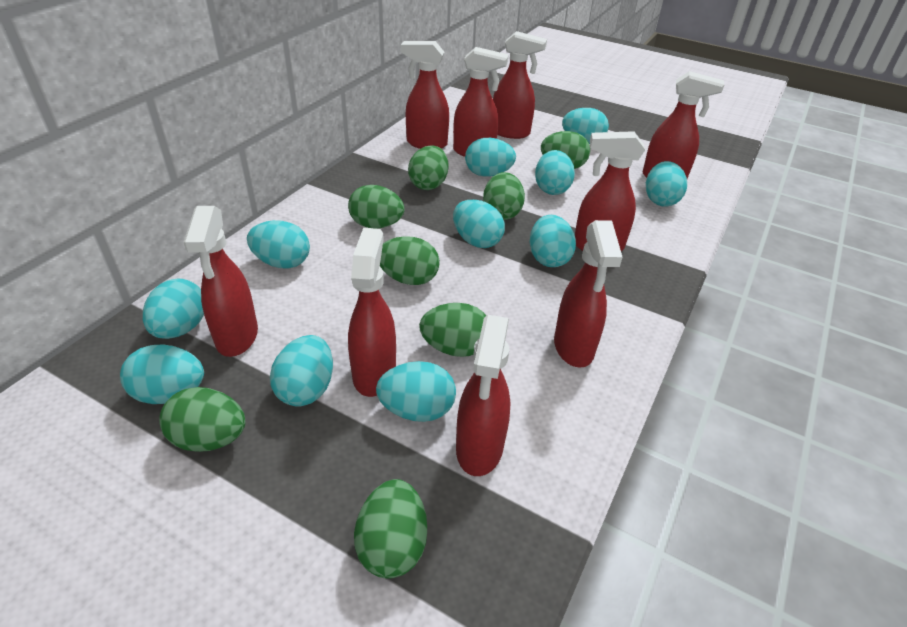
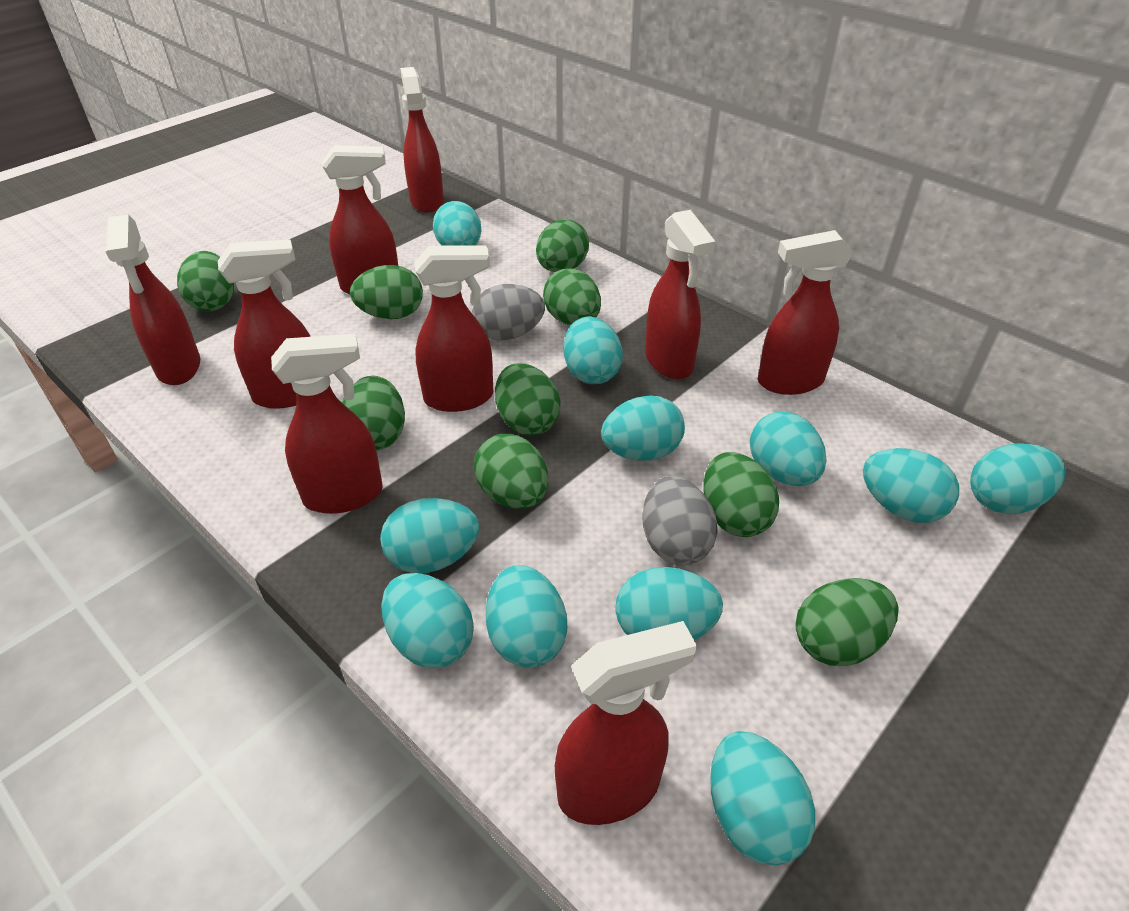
green egg: 8 -> 9
grey egg: 0 -> 2

